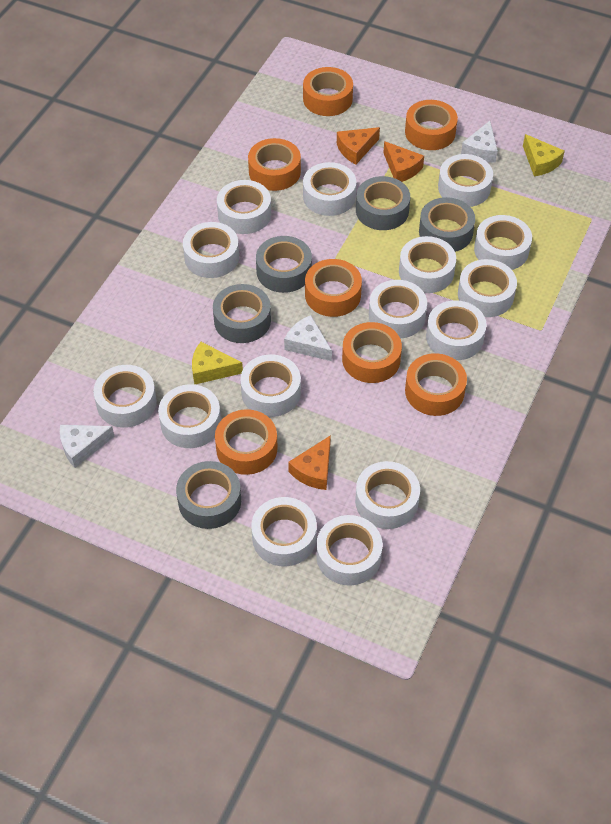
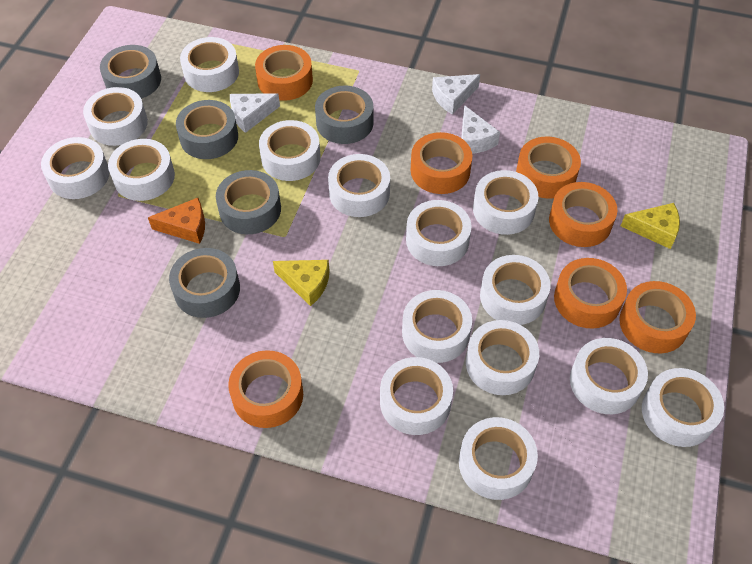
orange cheese: 3 -> 1

